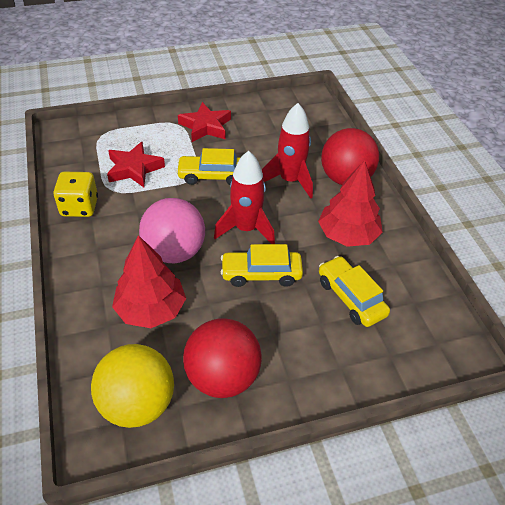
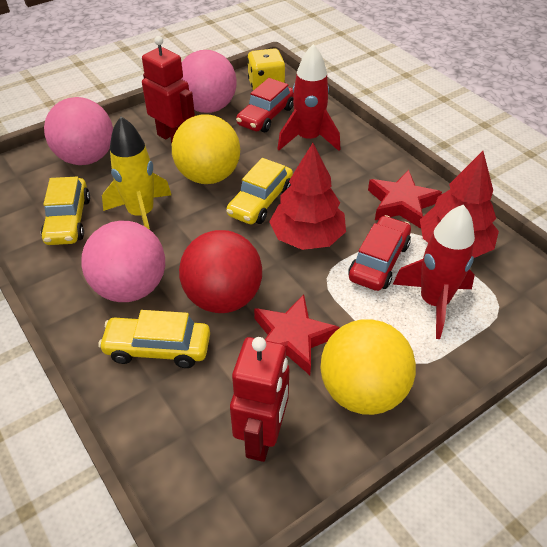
pink ball: 1 -> 3
red ball: 2 -> 1
red car: 0 -> 2
red robot: 0 -> 2
yellow ball: 1 -> 2
yellow rocket: 0 -> 1

